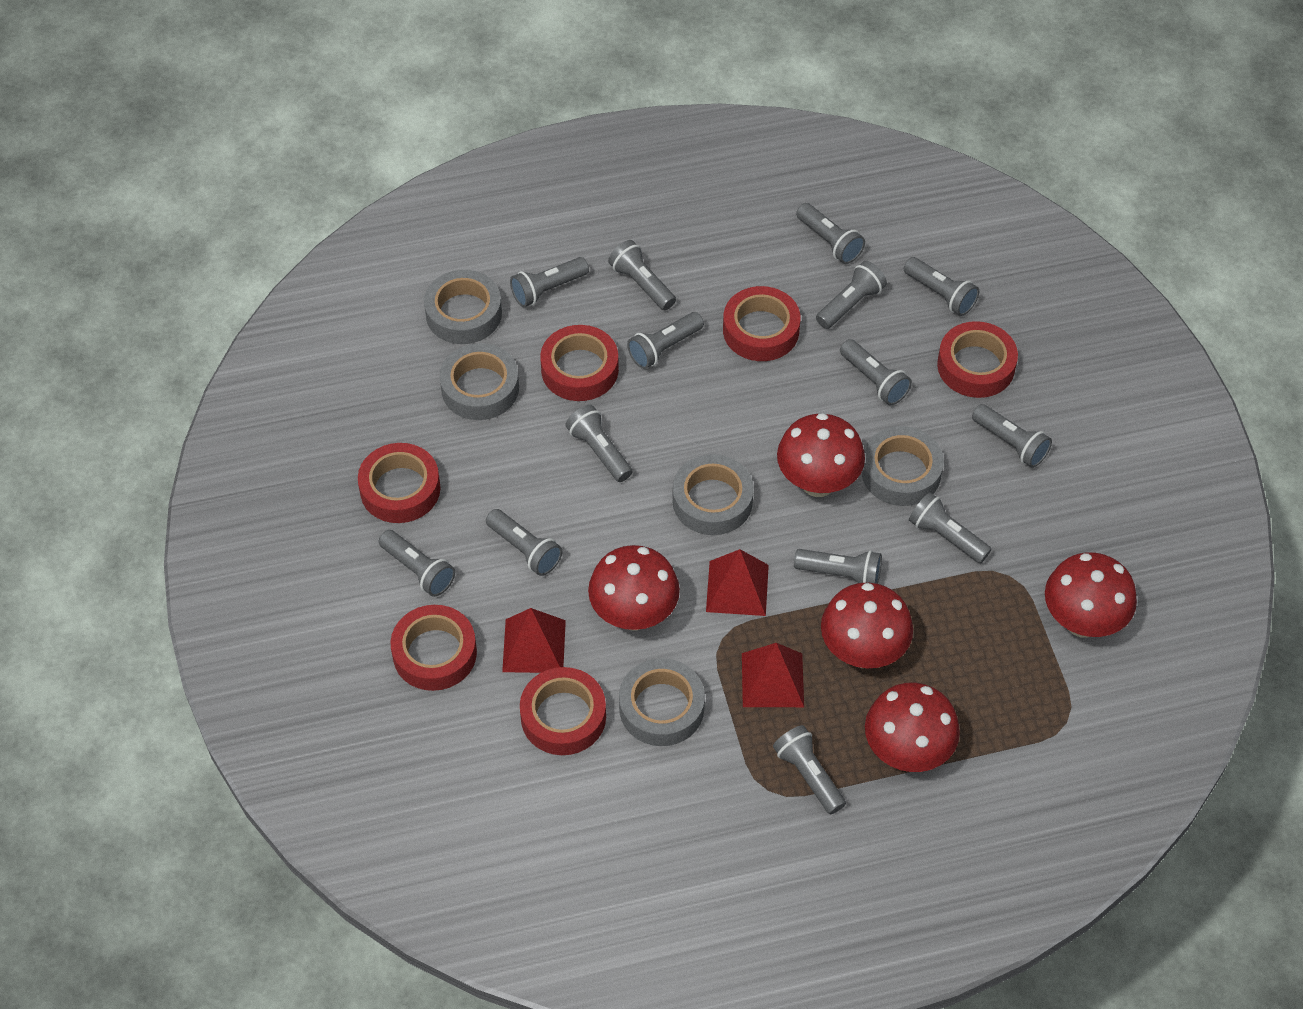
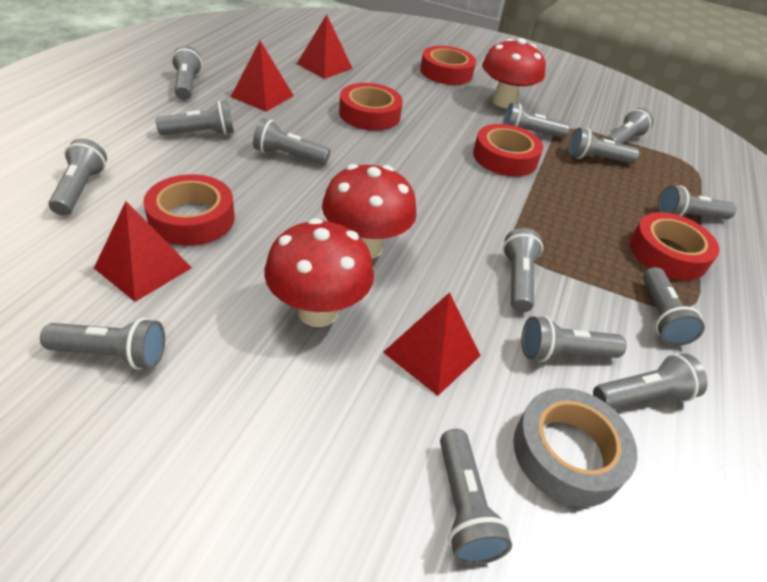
grey tape: 5 -> 1
red mushroom: 5 -> 3
red pyramid: 3 -> 4
red tape: 6 -> 5

